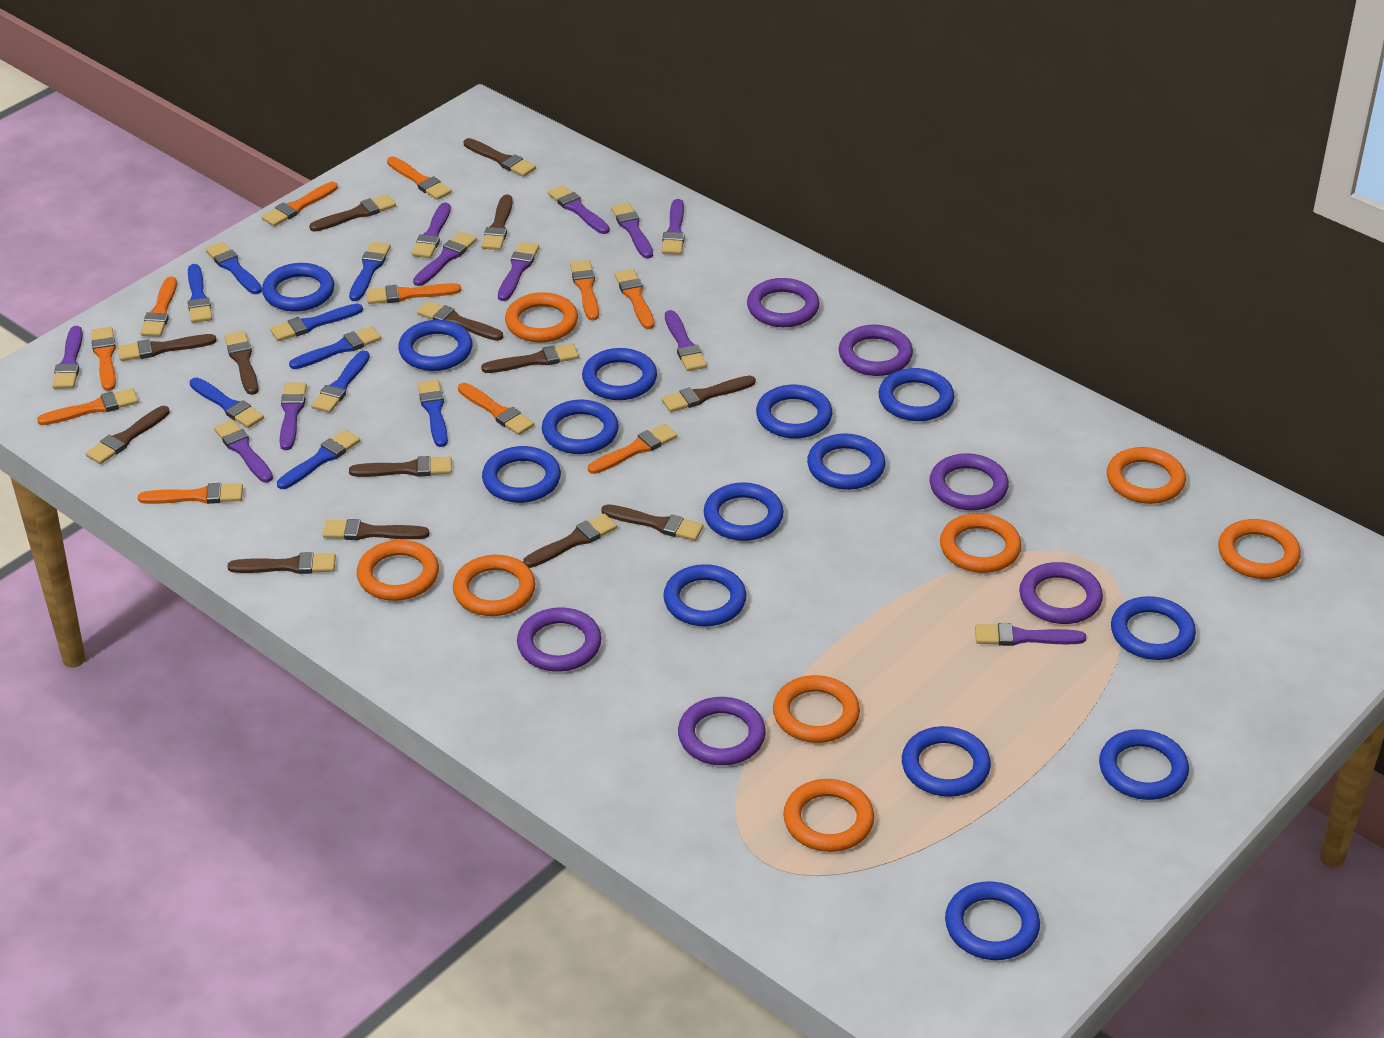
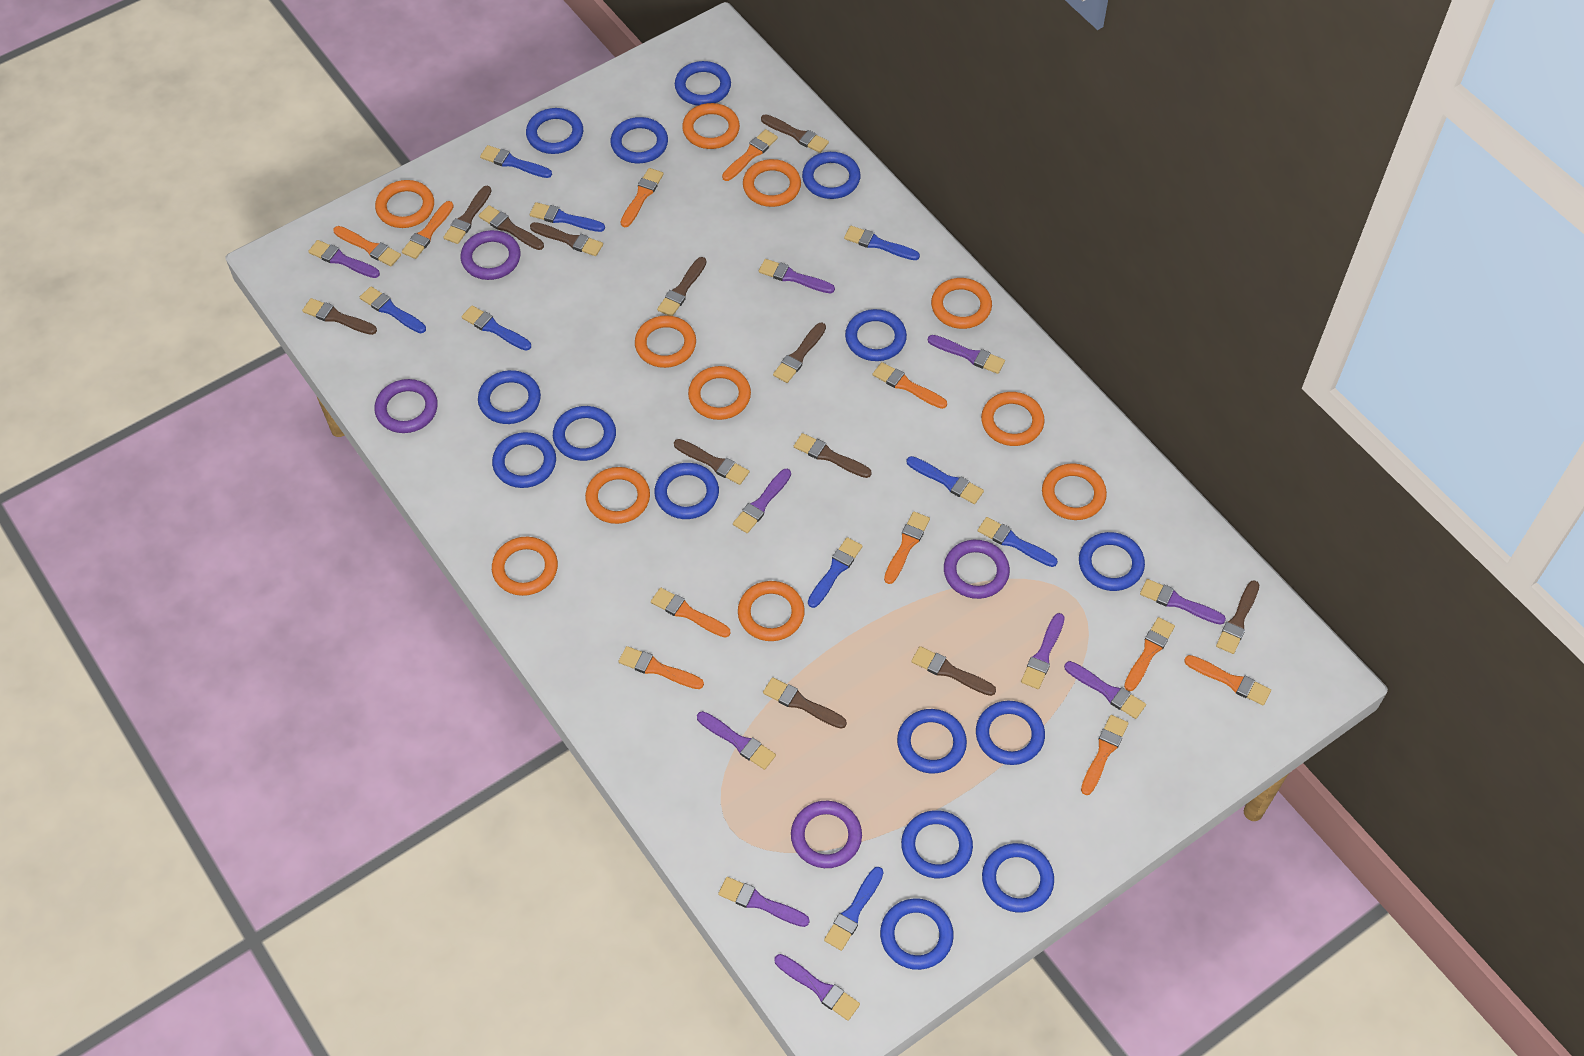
blue ring: 14 -> 15
brown brush: 14 -> 12
orange ring: 8 -> 11
purple brush: 11 -> 10
purple ring: 6 -> 4

